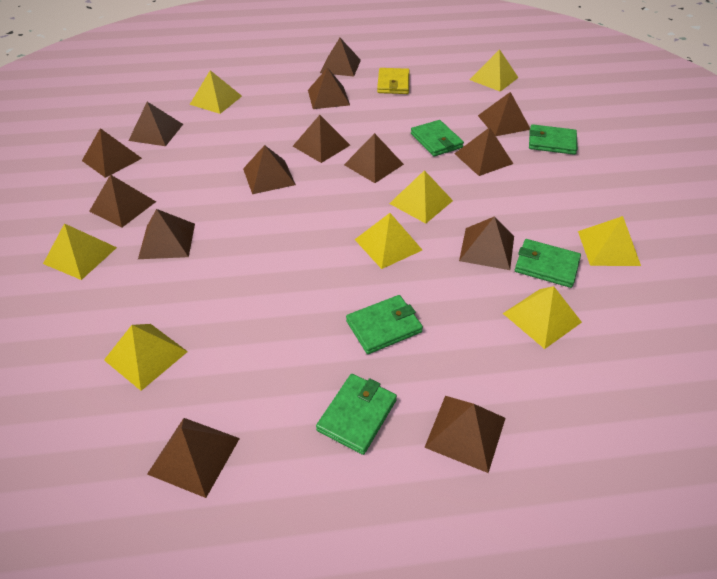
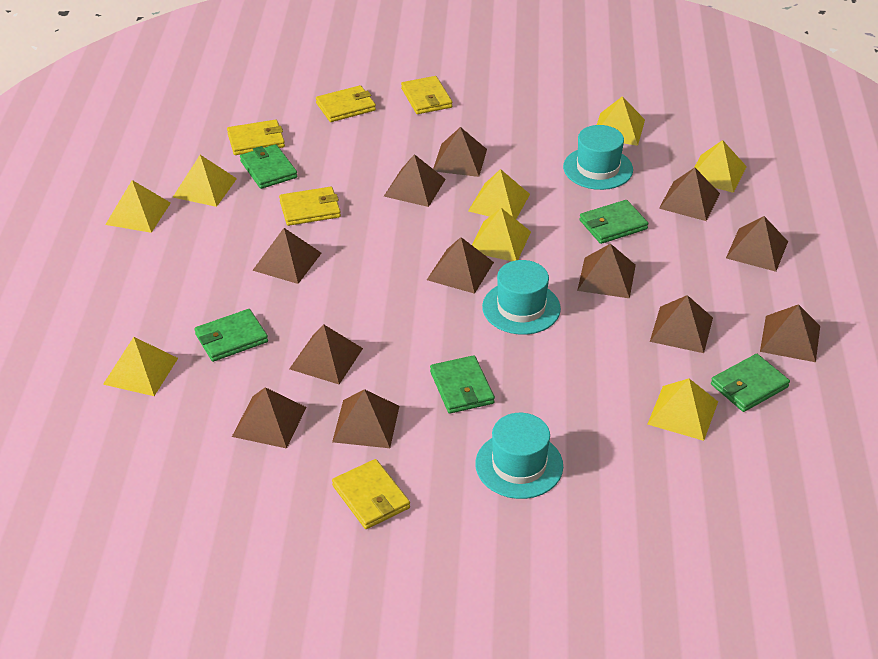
brown pyramid: 14 -> 12
turquoise hat: 0 -> 3
yellow wallet: 1 -> 5

